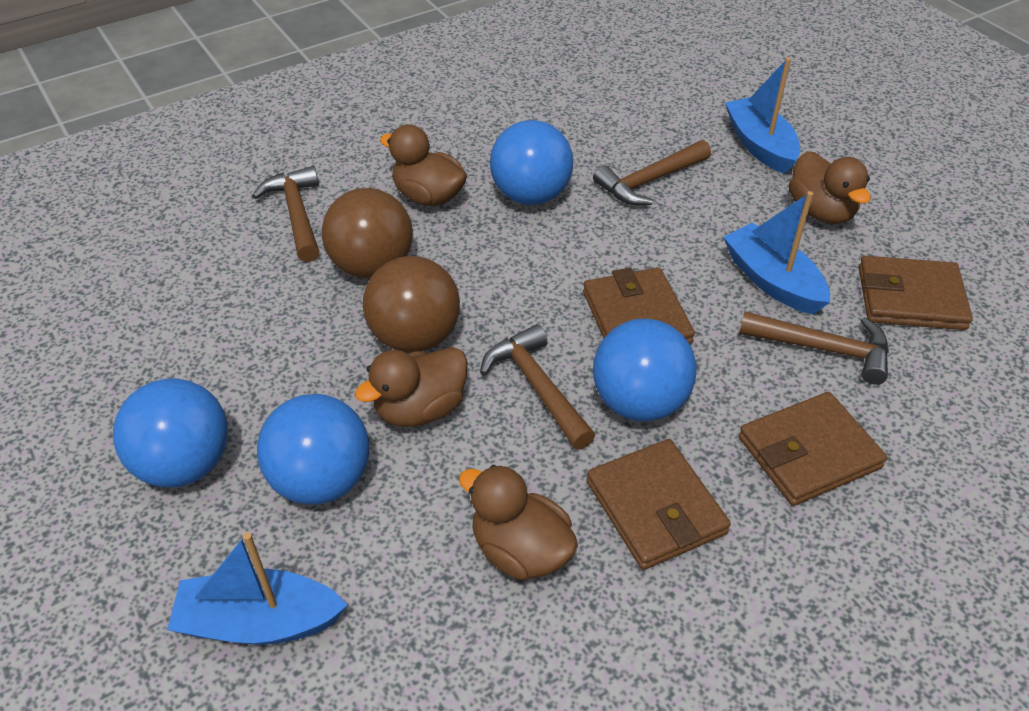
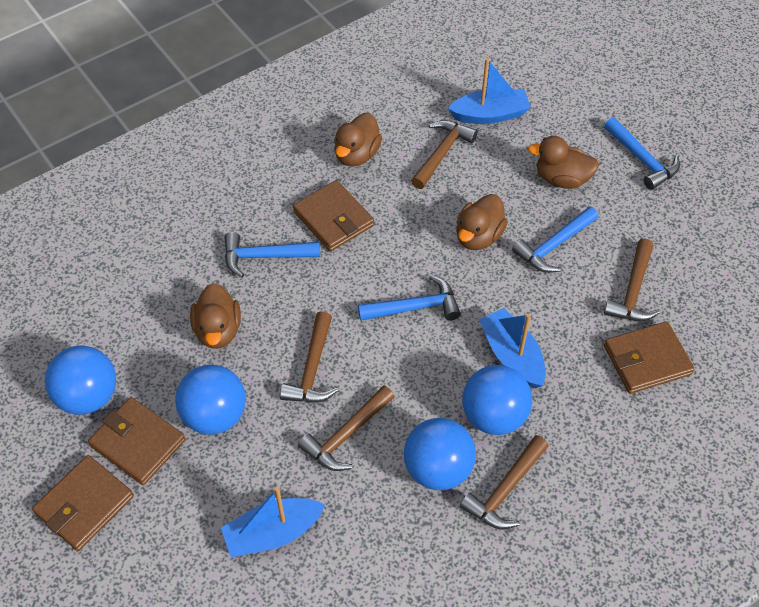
blue hammer: 0 -> 4
brown ball: 2 -> 0
brown hammer: 4 -> 5

